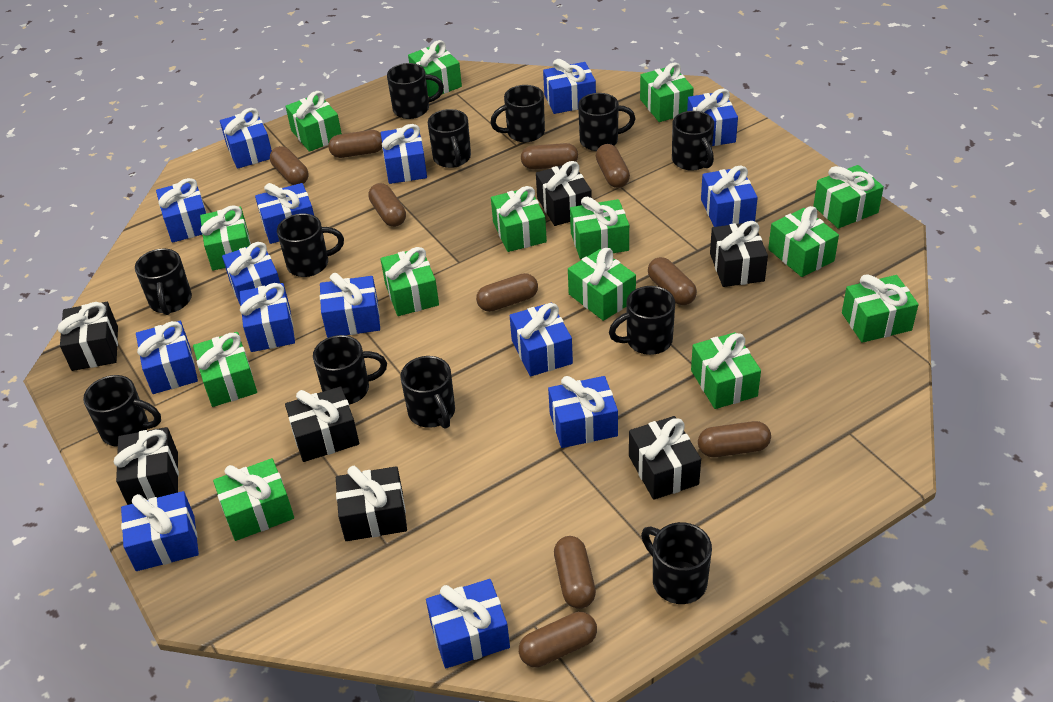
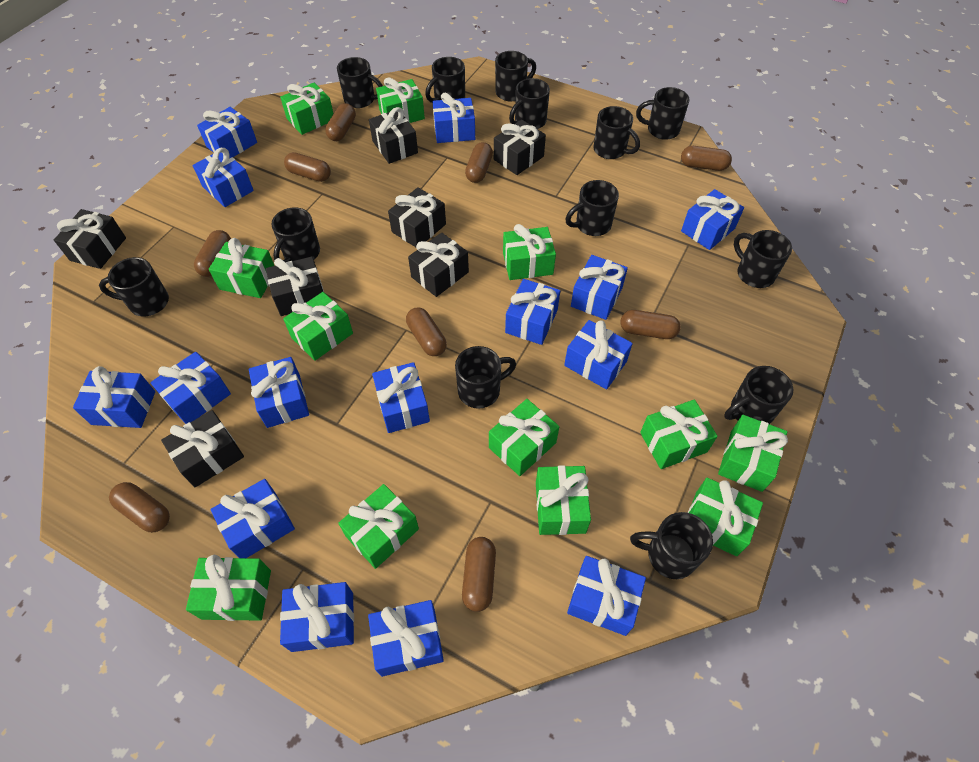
black mug: 12 -> 13
brown capsule: 10 -> 9
green gift: 14 -> 12

